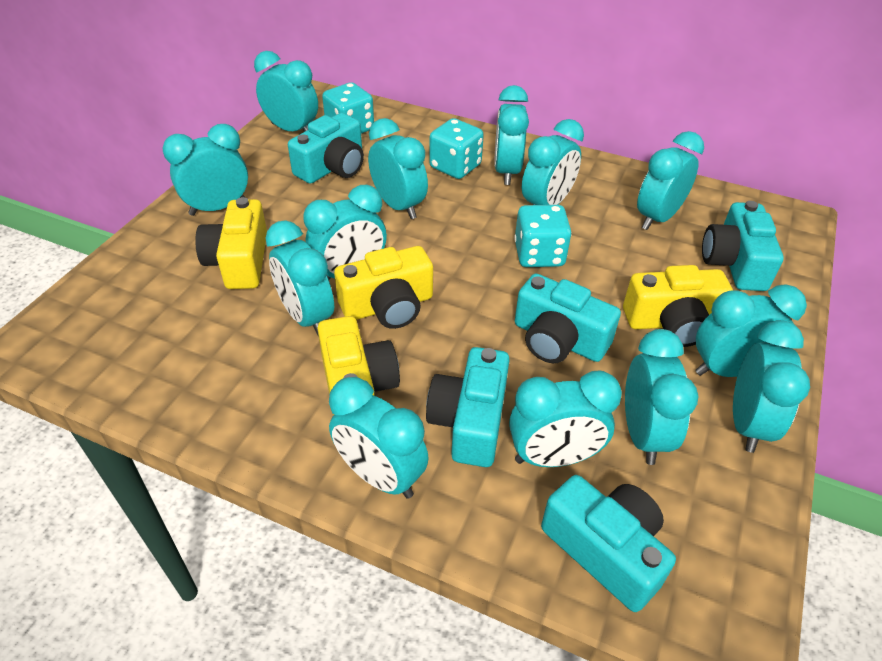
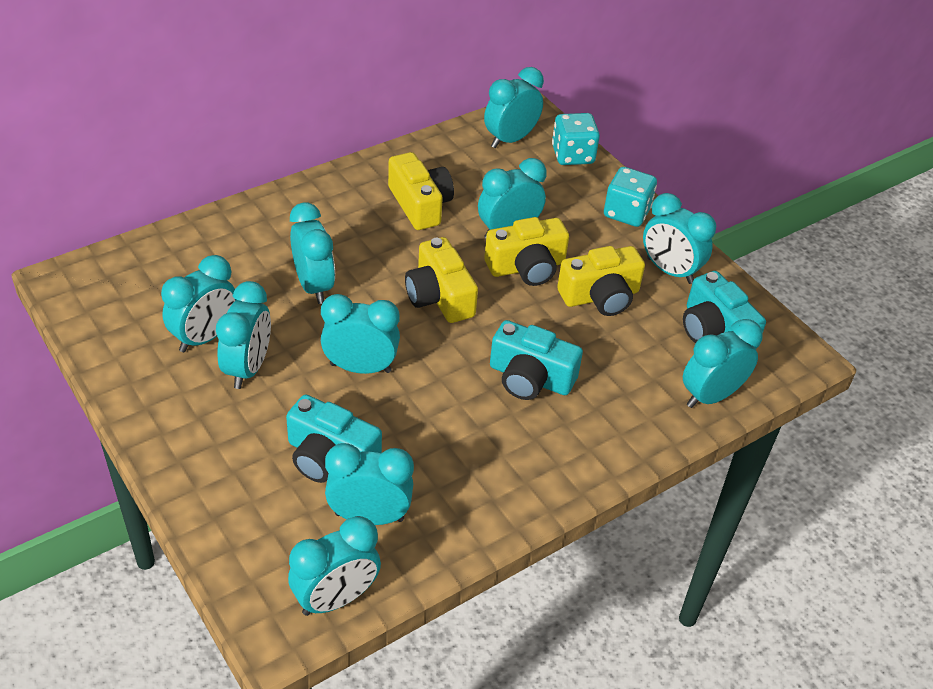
turquoise camera: 5 -> 3
turquoise clock: 13 -> 10
turquoise dice: 3 -> 2

